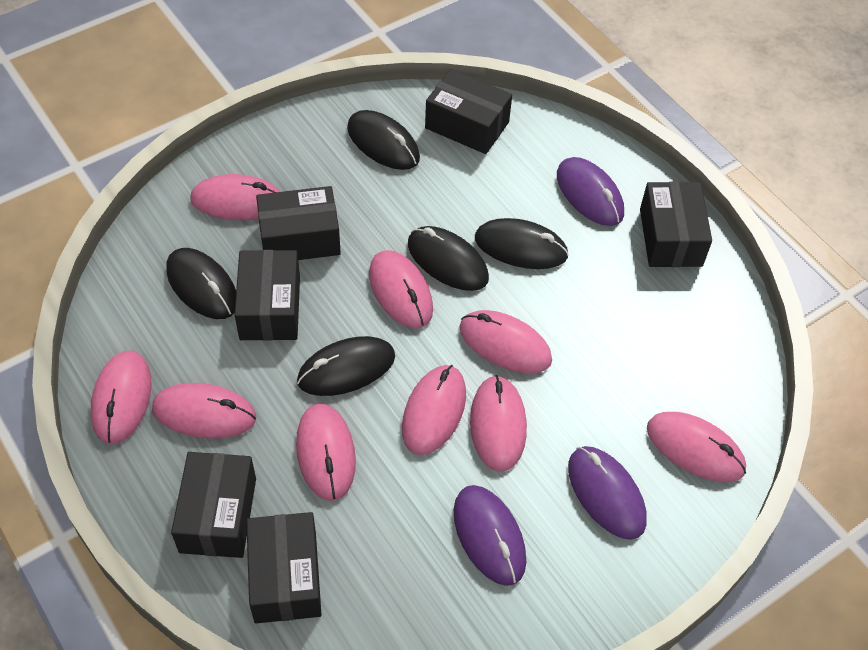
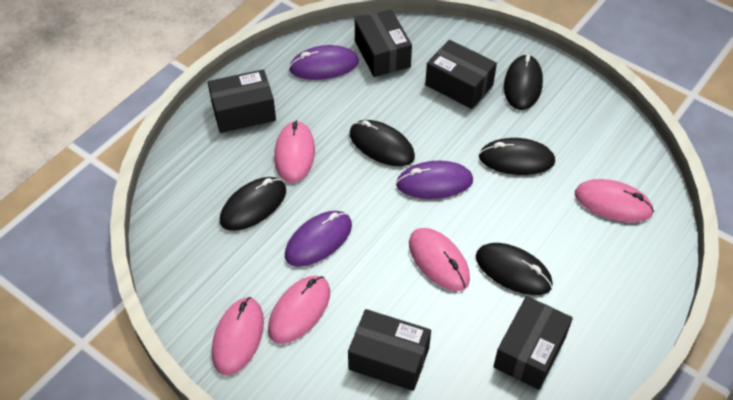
black box: 6 -> 5
pink mouse: 9 -> 5

